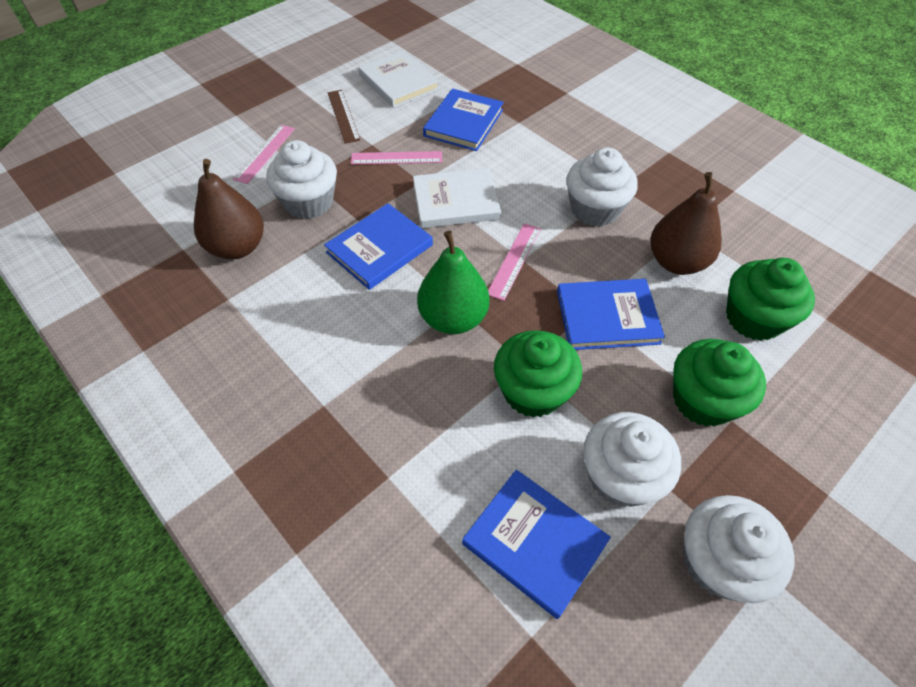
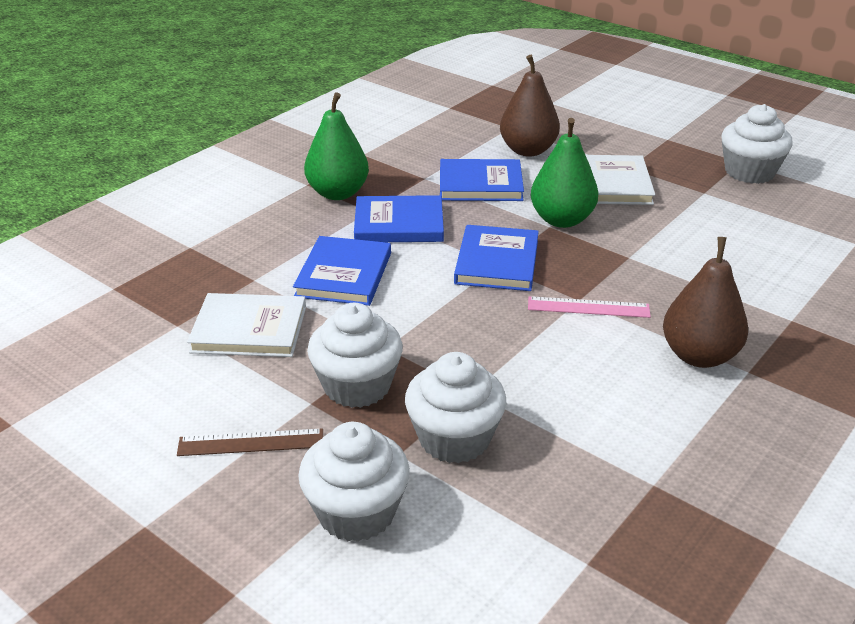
green cupcake: 3 -> 0
green pear: 1 -> 2
pink ruler: 3 -> 1

